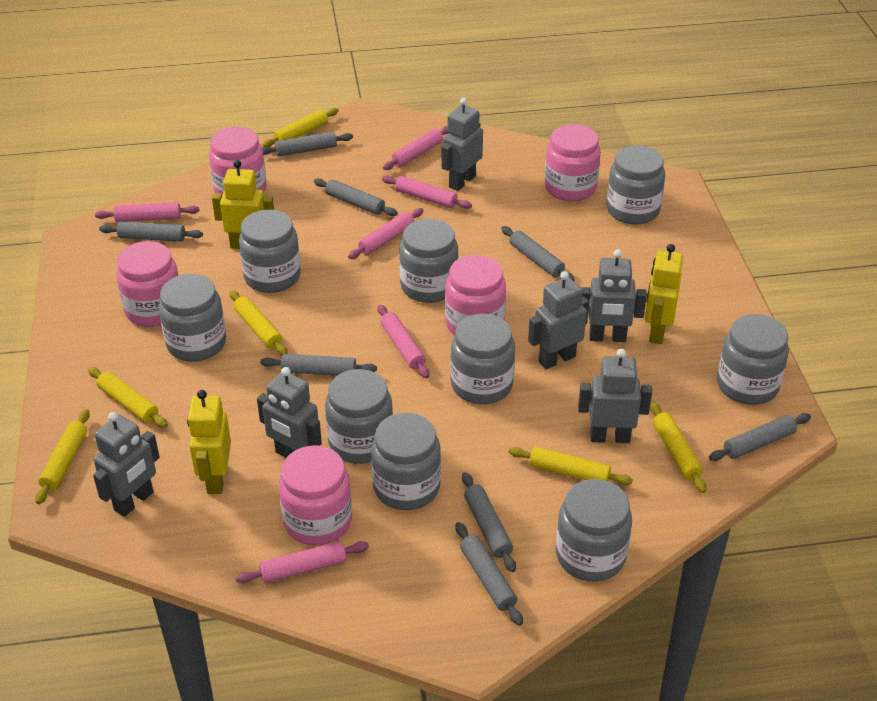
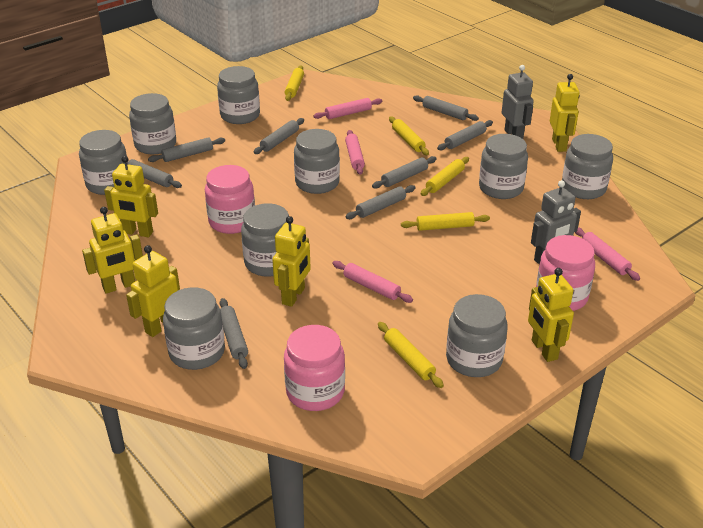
grey robot: 6 -> 2
pink jar: 5 -> 3
pink rolling pin: 6 -> 4
yellow robot: 3 -> 6
yellow rolling pin: 6 -> 5

